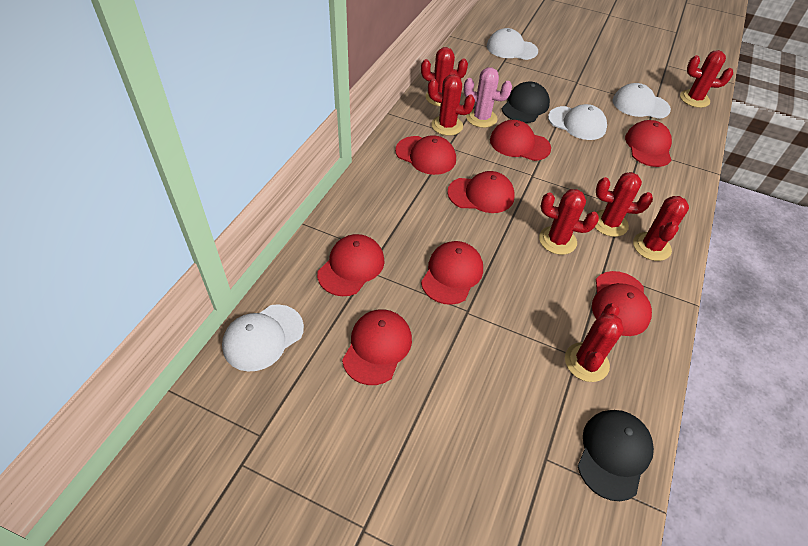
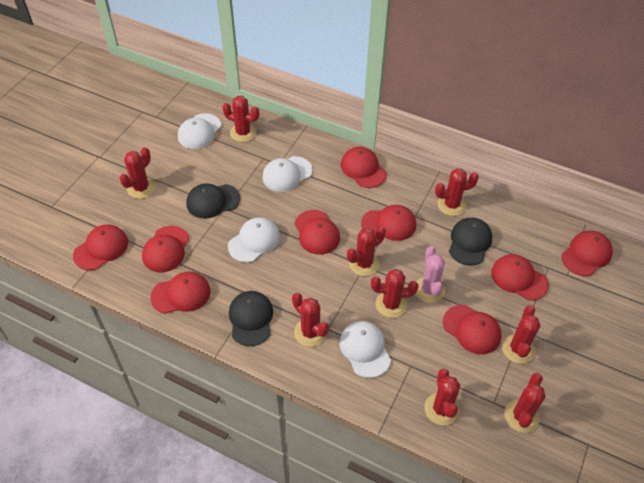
black cap: 2 -> 3
red cactus: 7 -> 9
red cap: 8 -> 9

